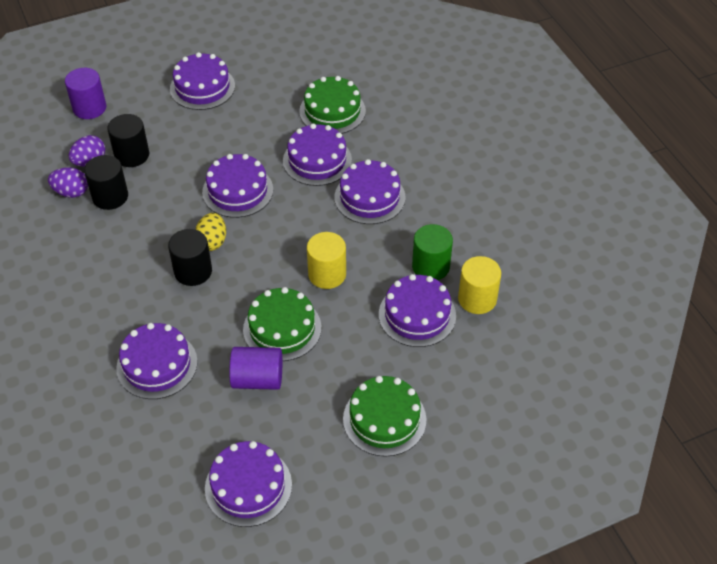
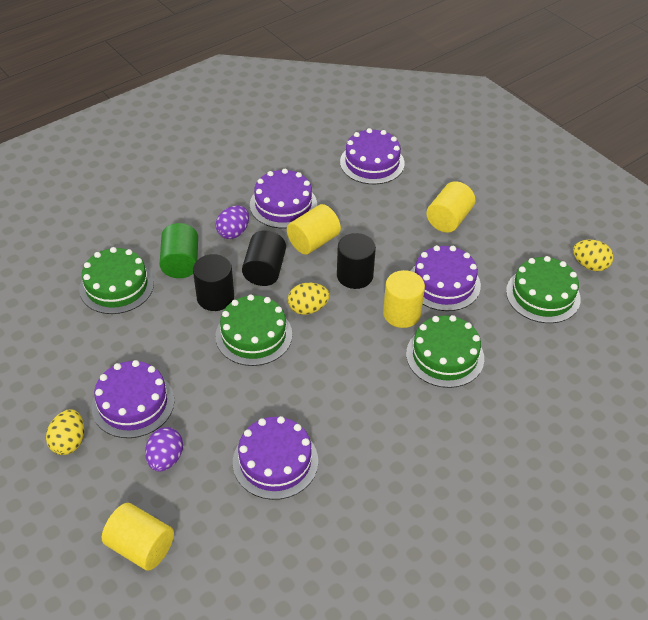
green cake: 3 -> 4
purple cake: 7 -> 5
purple cylinder: 2 -> 0
yellow cylinder: 2 -> 4
yellow egg: 1 -> 3

